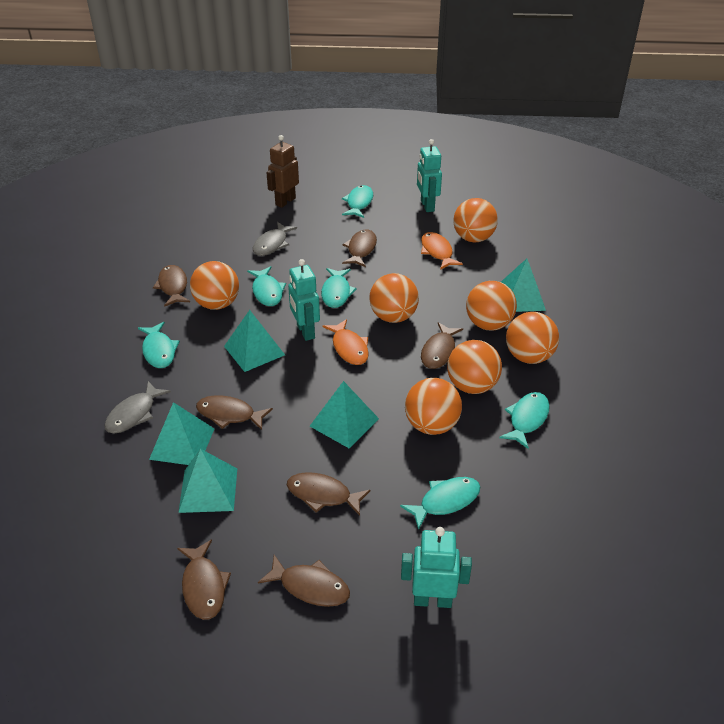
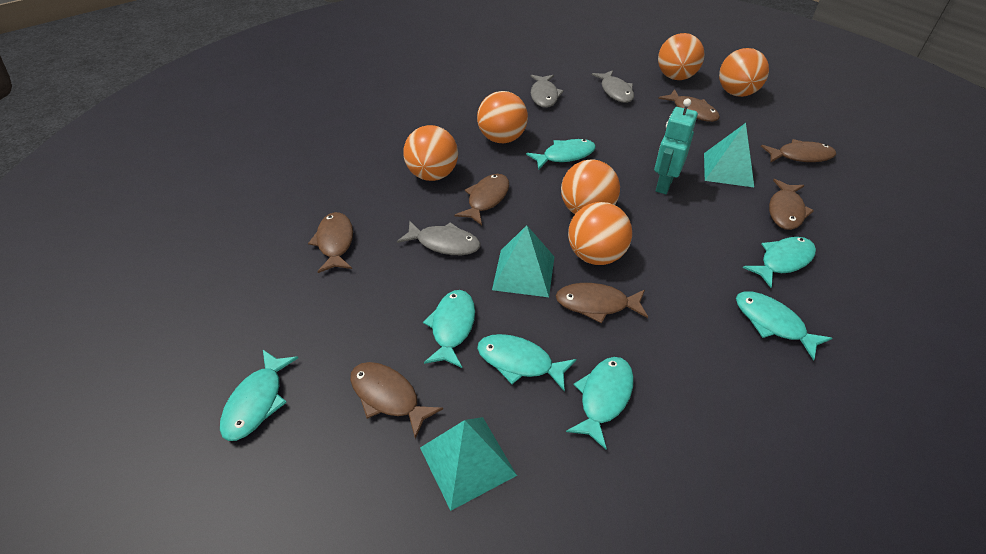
brown robot: 1 -> 0
grey fish: 2 -> 3
orange ball: 7 -> 6
orange fish: 2 -> 0
turquoise fish: 6 -> 7
turquoise pyramid: 5 -> 3
turquoise robot: 3 -> 1

